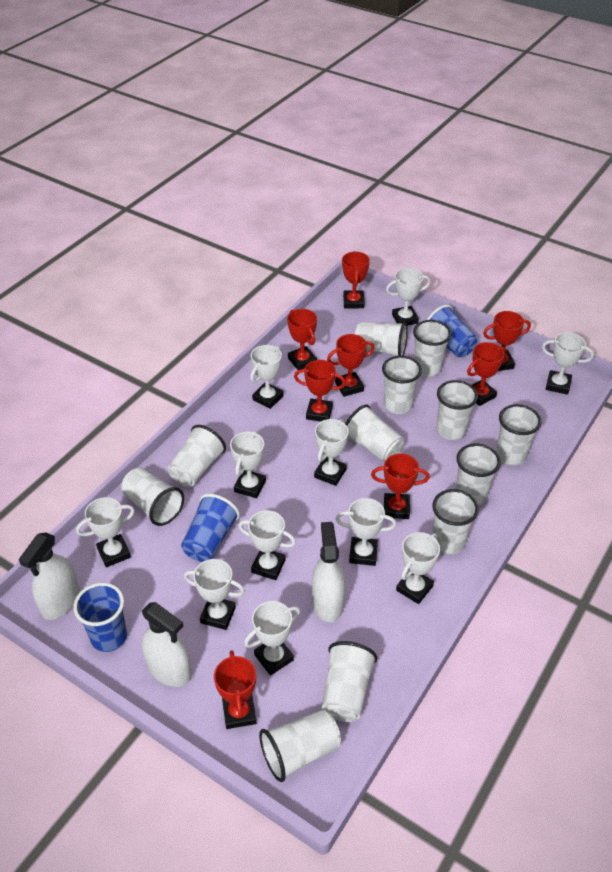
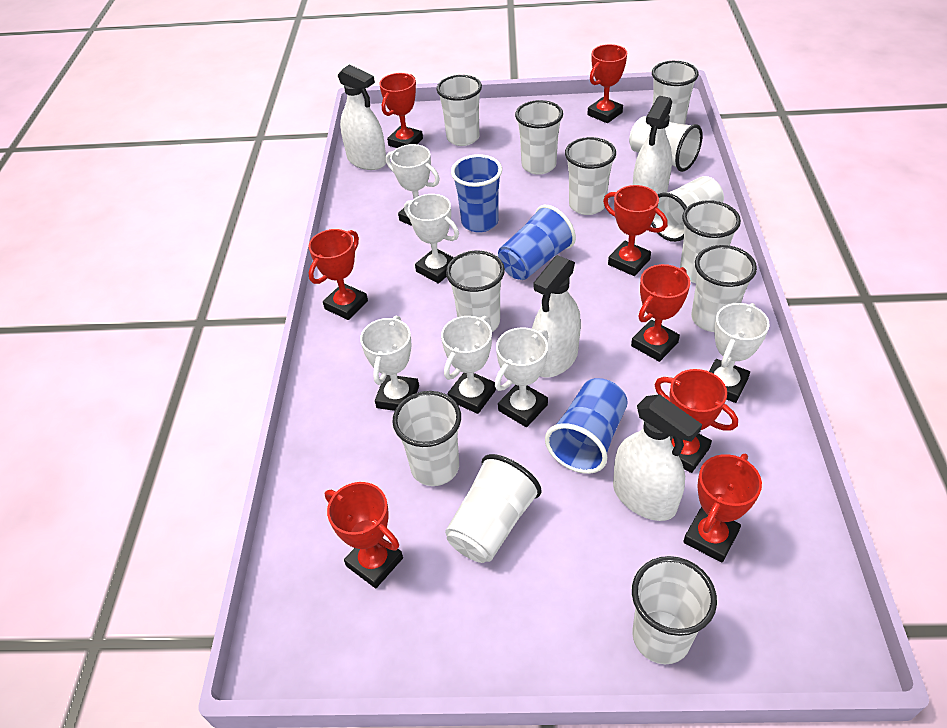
white spray bottle: 3 -> 4
white trophy: 11 -> 6

